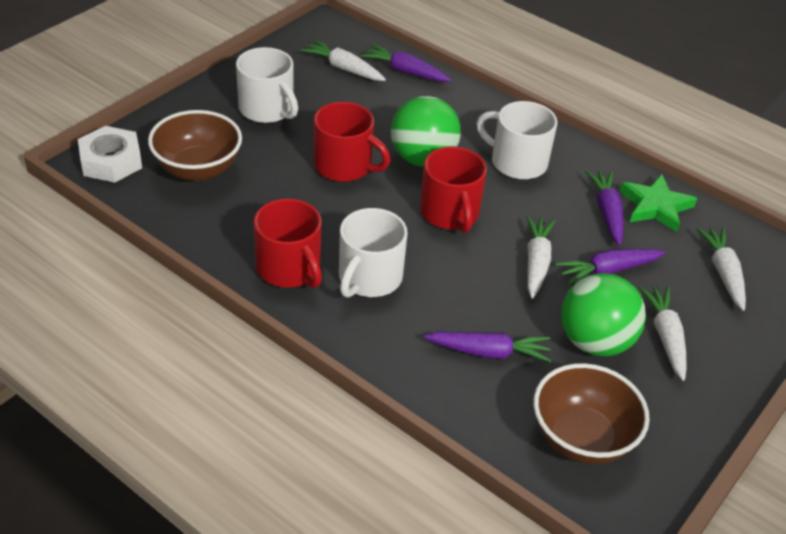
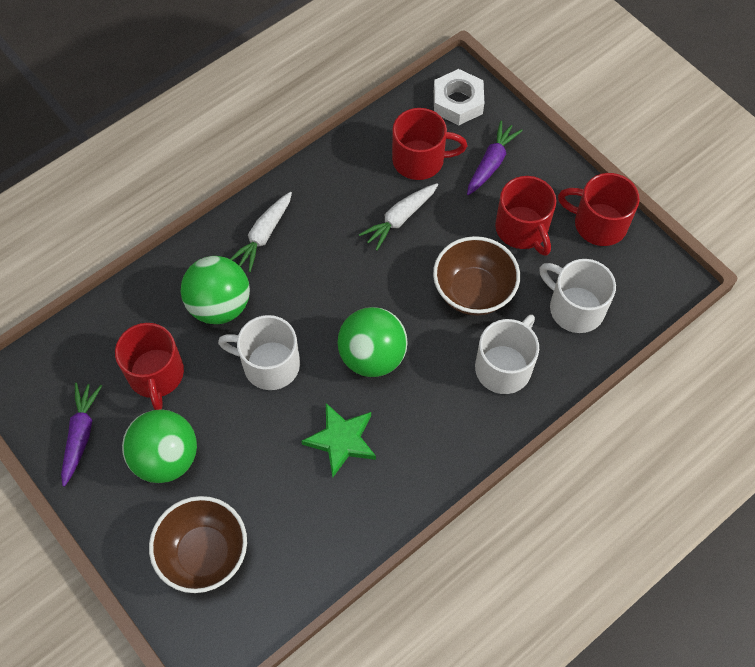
green ball: 2 -> 3
purple carrot: 4 -> 2
red mug: 3 -> 4
white carrot: 4 -> 2

